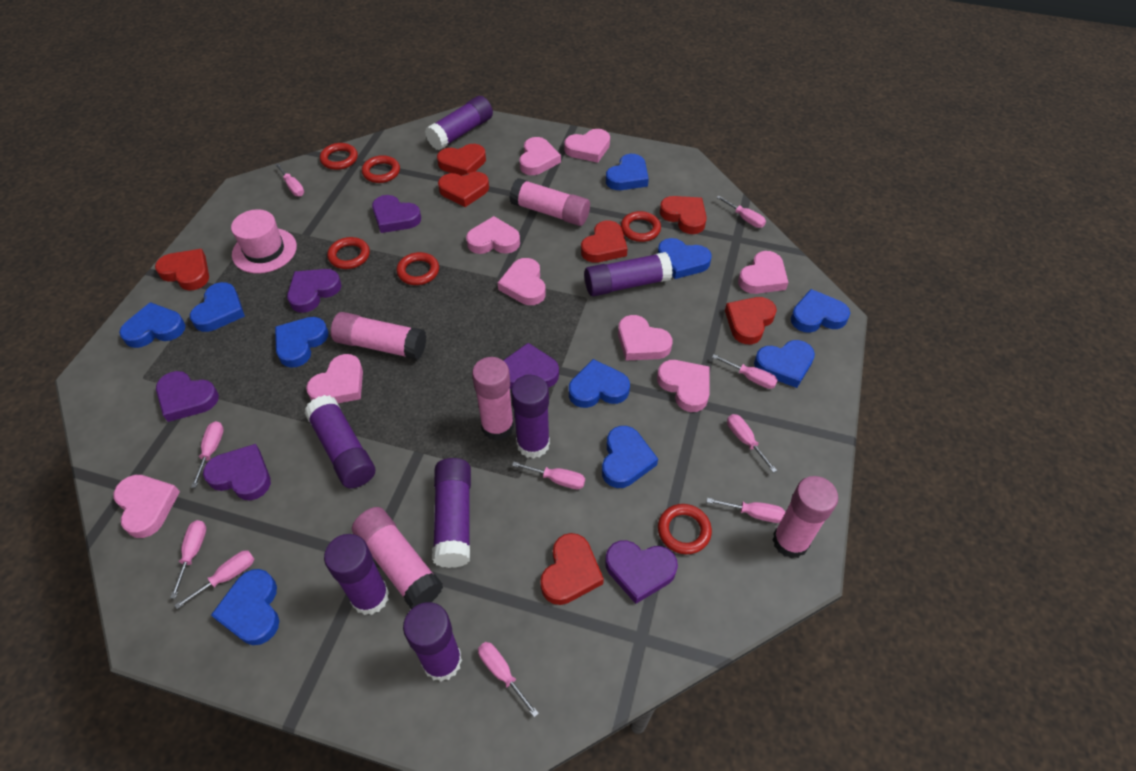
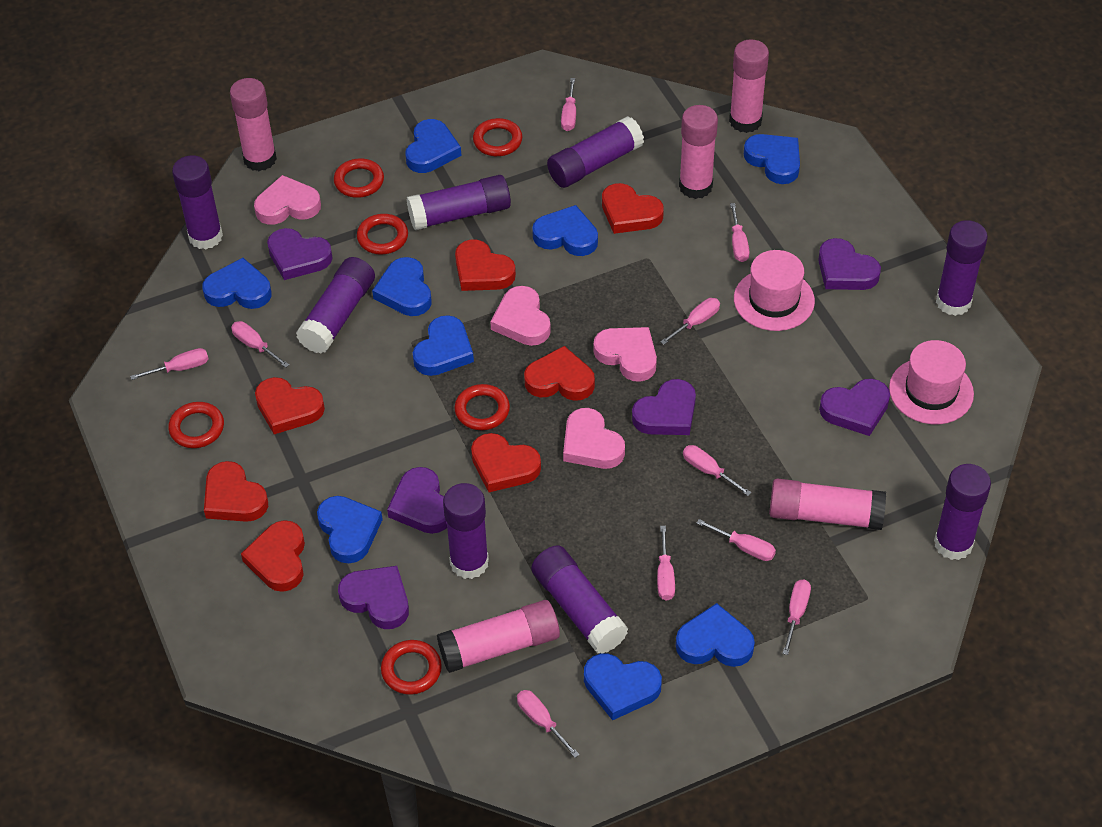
blue heart: 10 -> 9
pink hat: 1 -> 2
pink heart: 9 -> 4
purple glue stick: 7 -> 8

